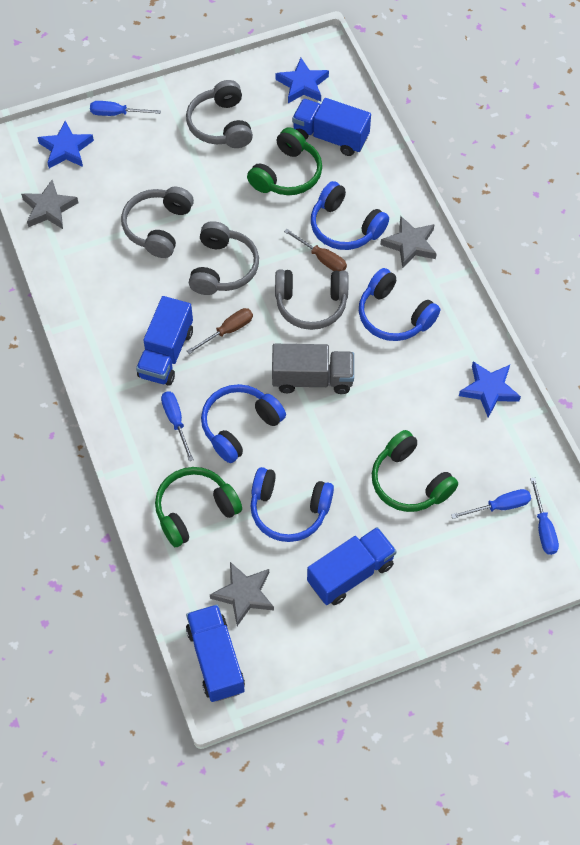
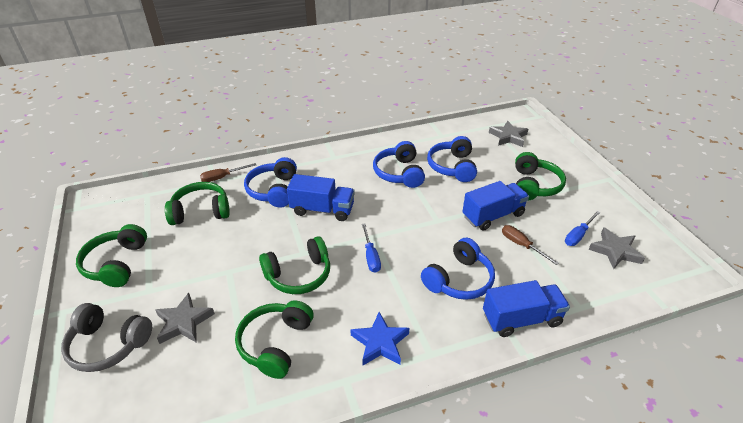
blue screwdriver: 4 -> 2
blue star: 3 -> 1
blue truck: 4 -> 3
green headphones: 3 -> 5
grey headphones: 4 -> 1
grey truck: 1 -> 0

